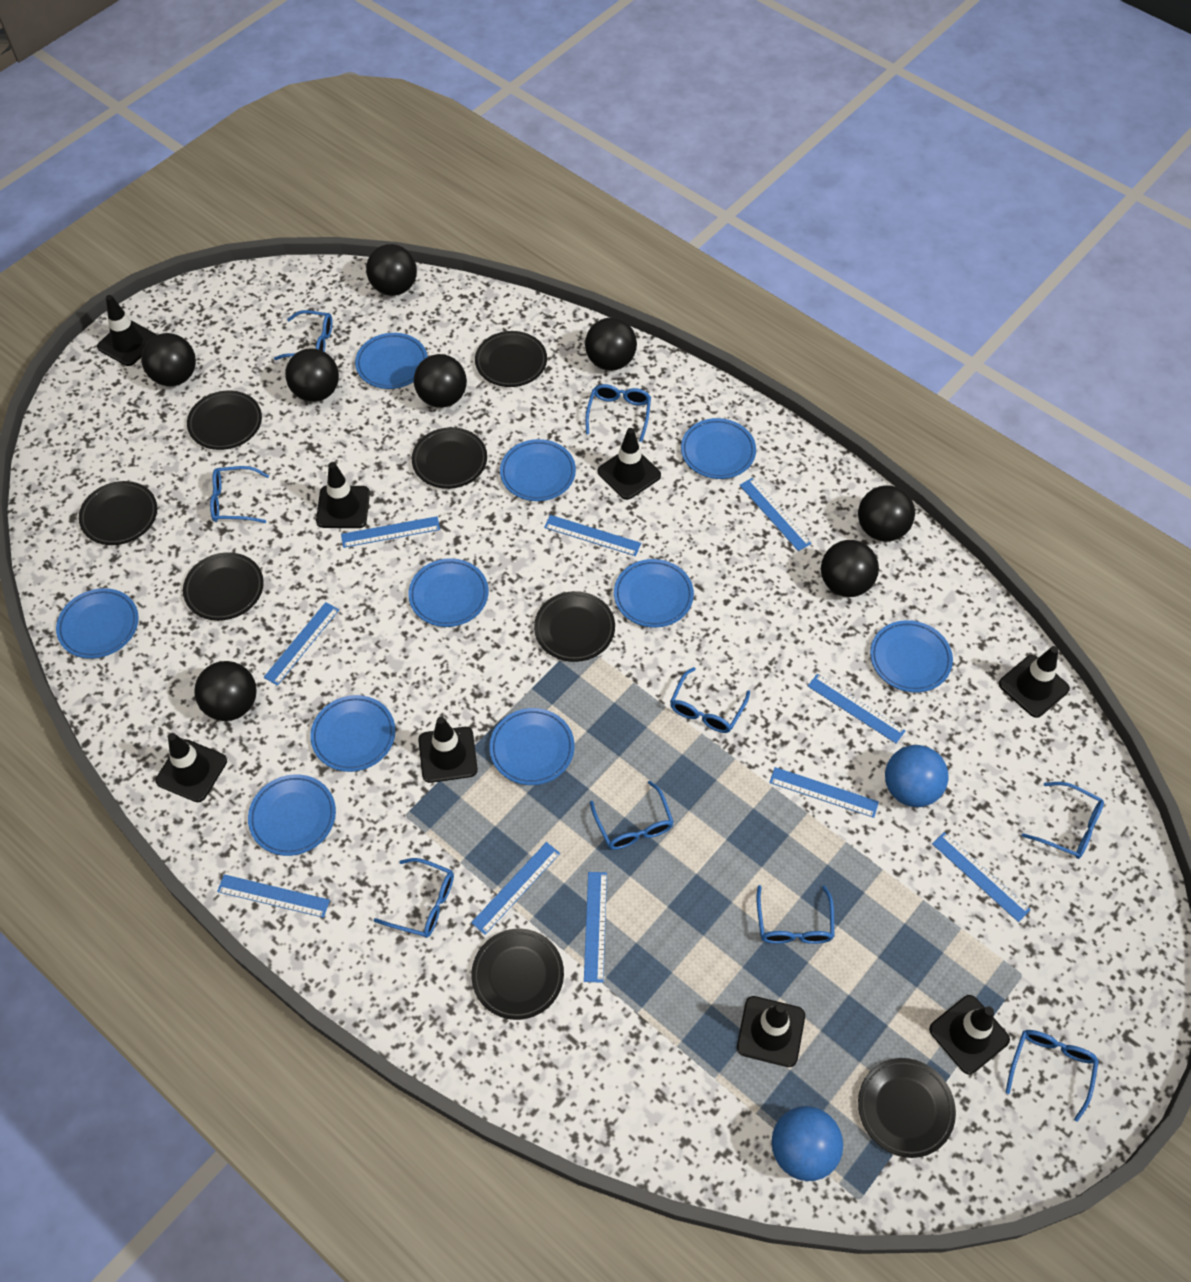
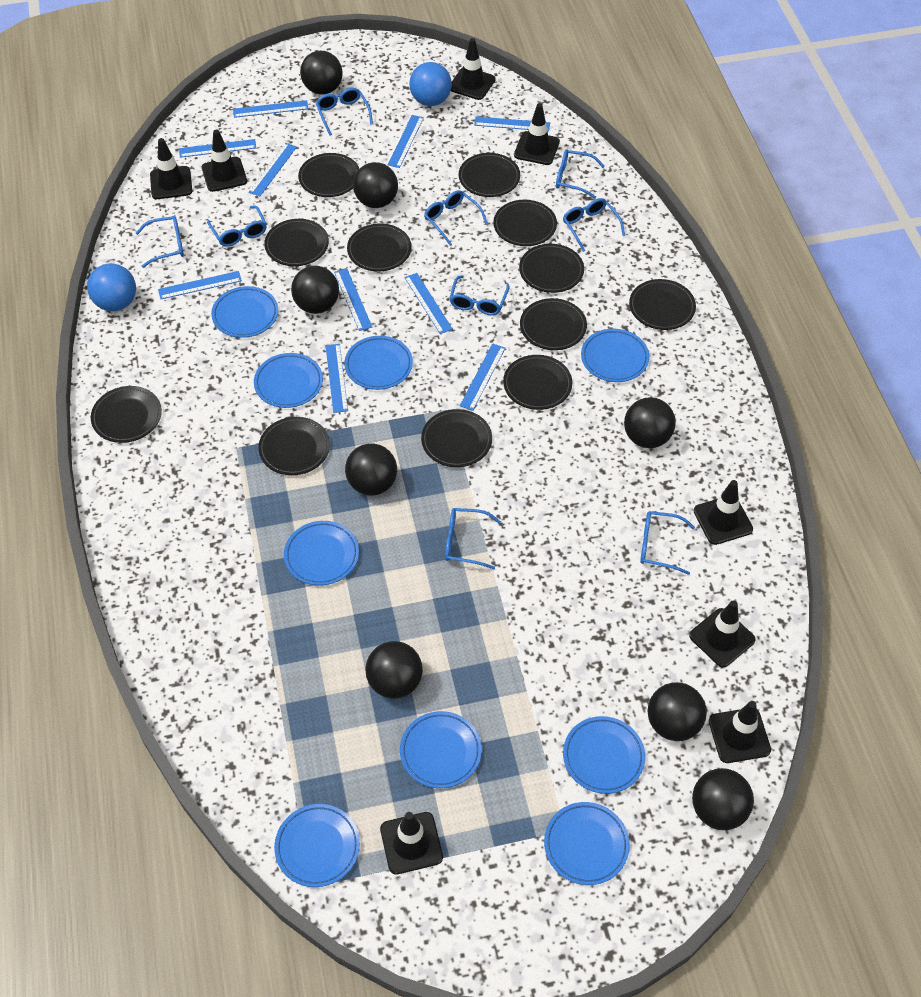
black plate: 8 -> 12
blue plate: 10 -> 9

